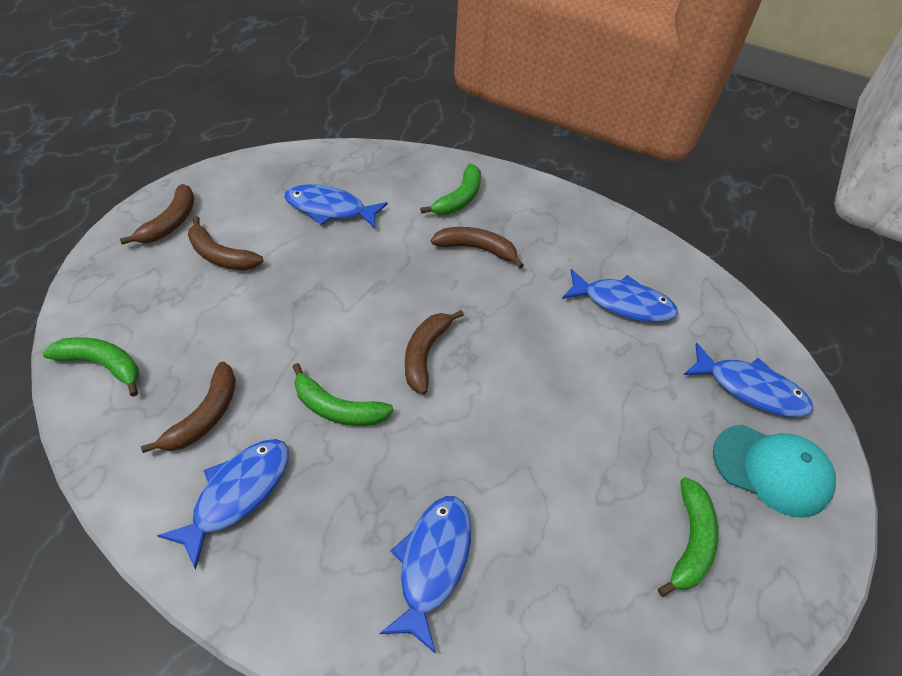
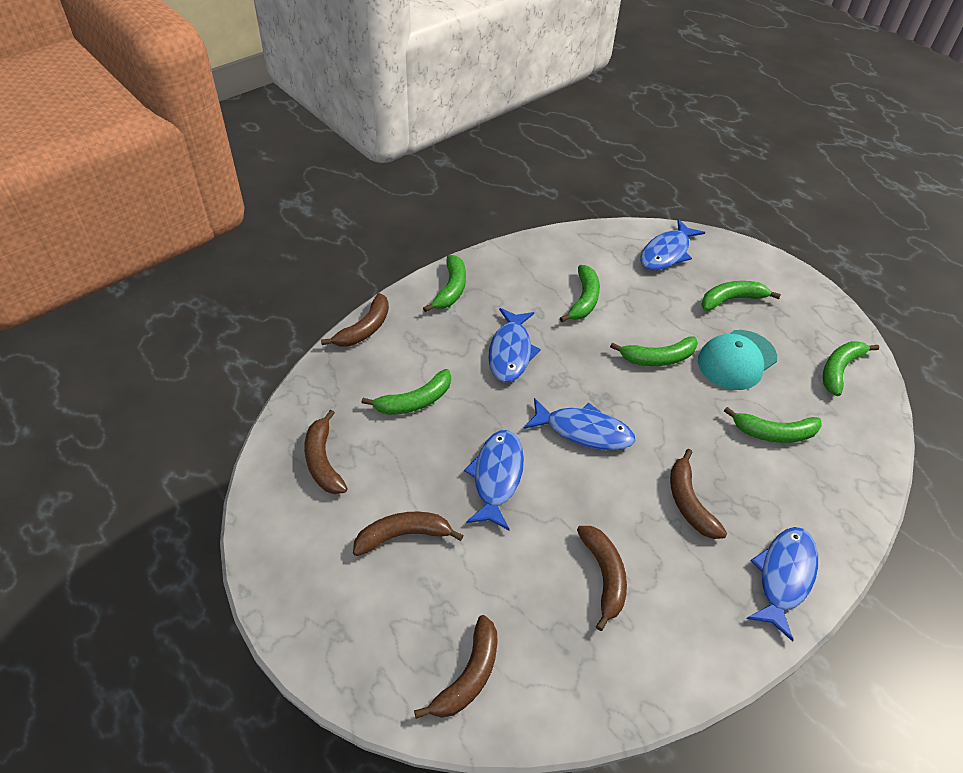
brown banana: 5 -> 6
green banana: 4 -> 7

